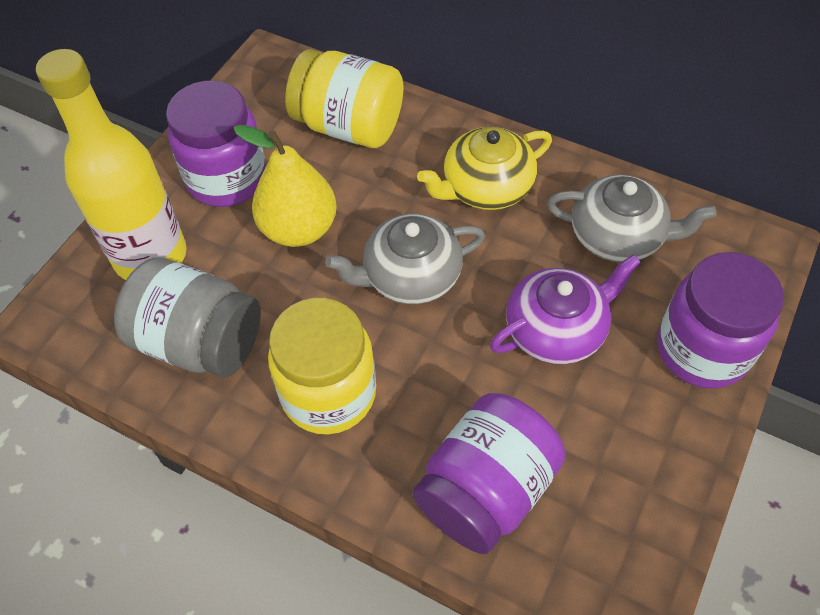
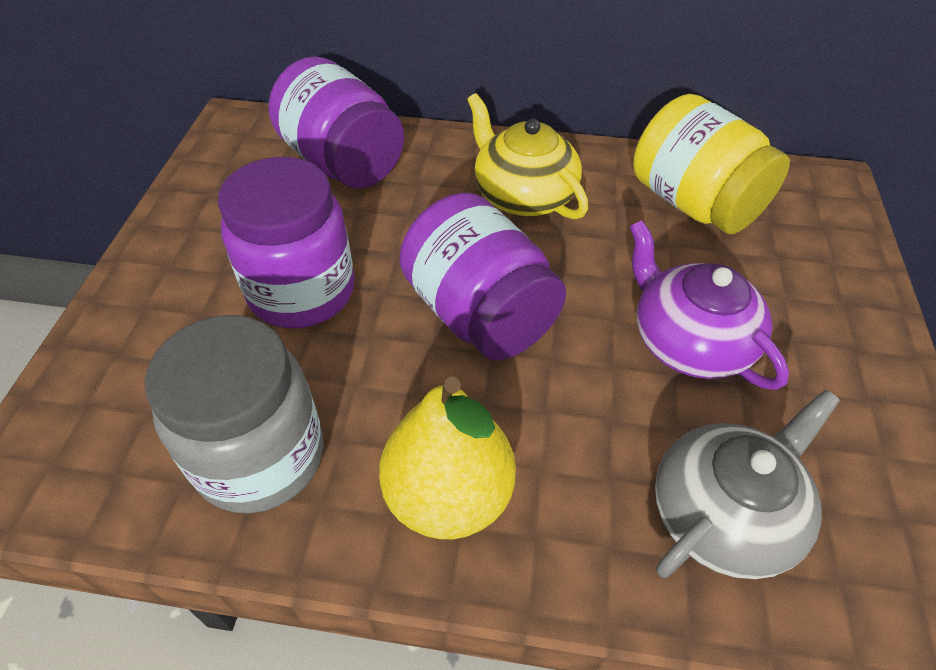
grey teapot: 2 -> 1
yellow bottle: 1 -> 0
yellow jar: 2 -> 1

